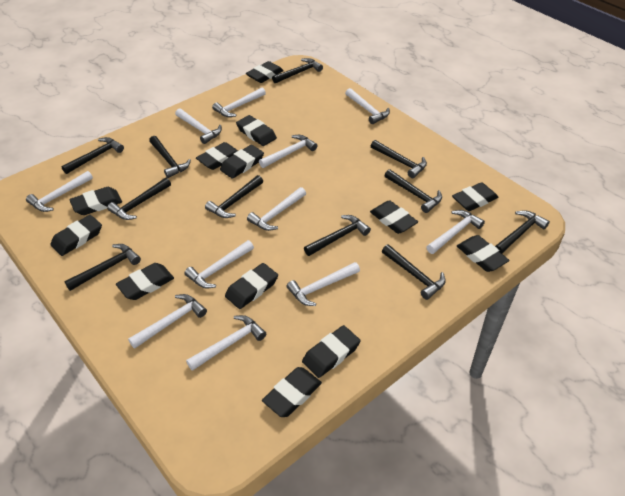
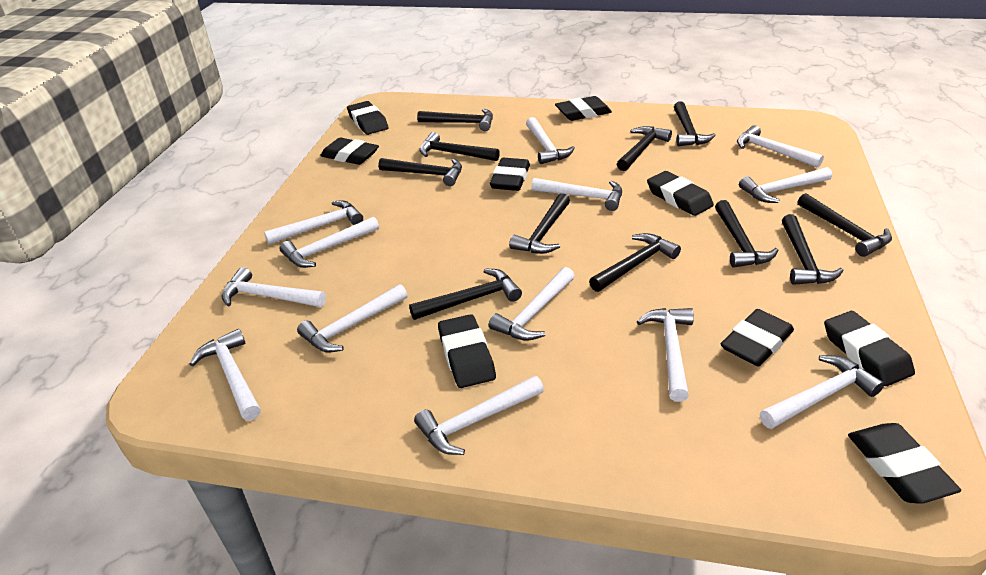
black eraser: 13 -> 9
white hammer: 11 -> 13

